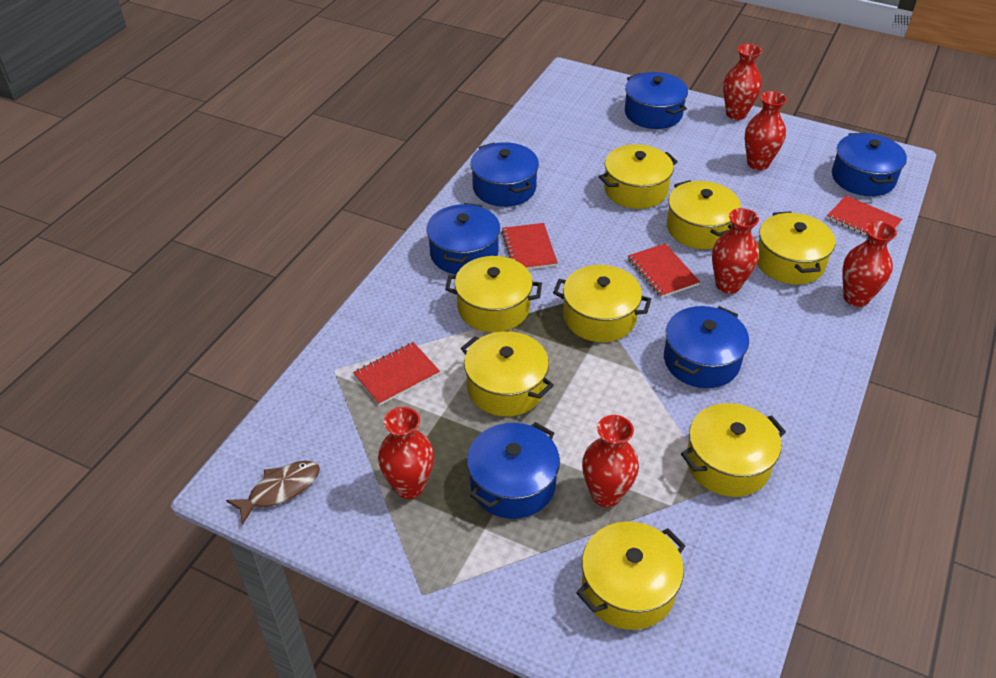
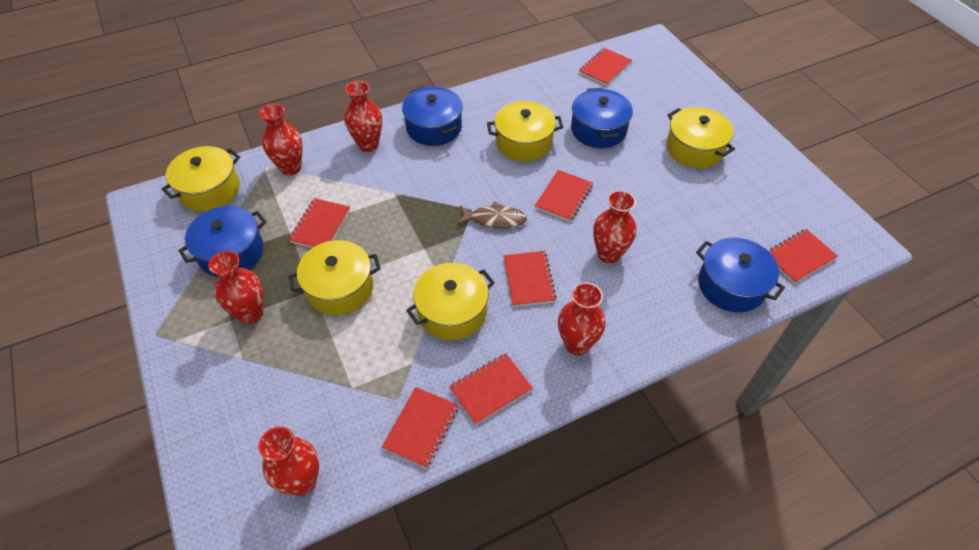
blue pot: 6 -> 4
red notebook: 4 -> 7
yellow pot: 8 -> 5

